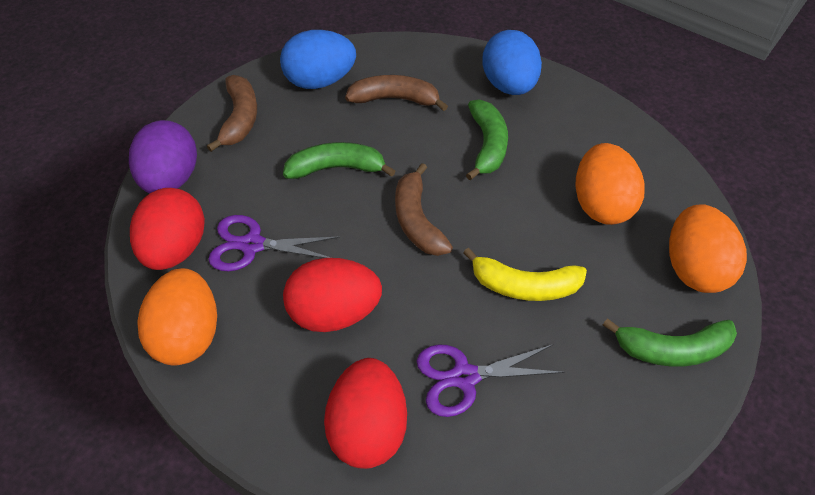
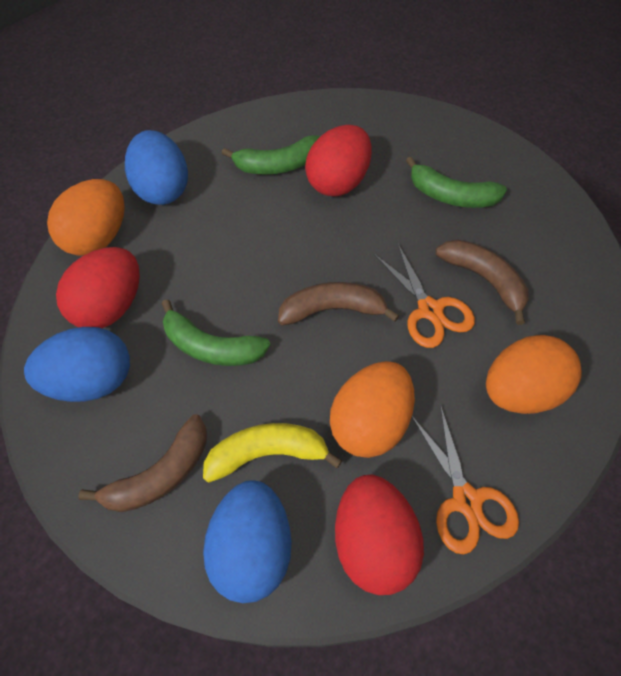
blue egg: 2 -> 3
orange scissors: 0 -> 2
purple egg: 1 -> 0
purple scissors: 2 -> 0

